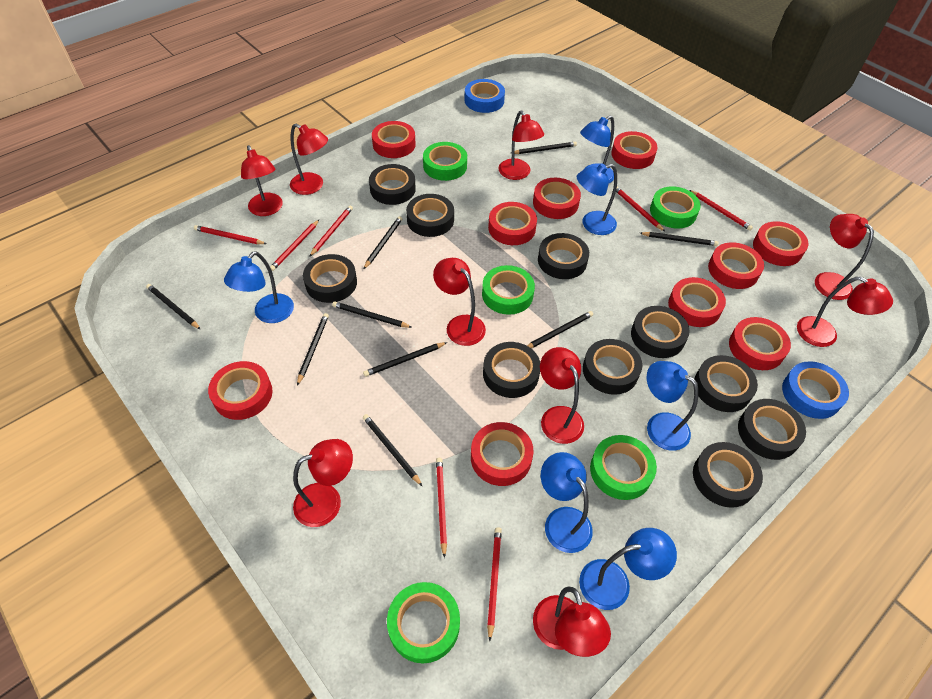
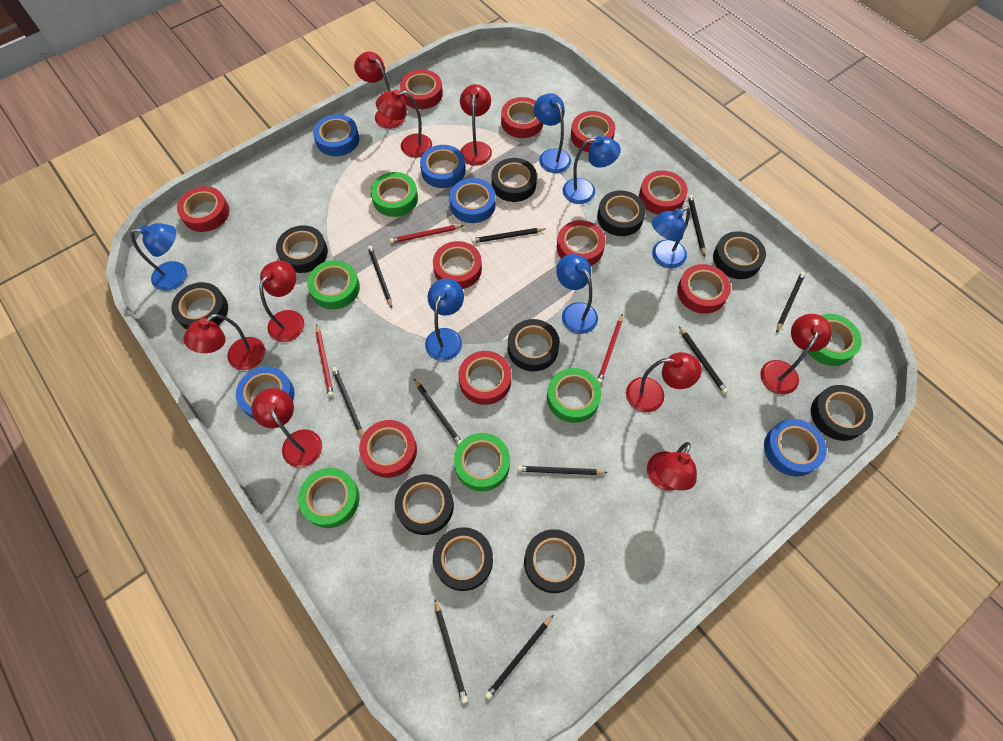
black pencil: 9 -> 10
blue tape: 2 -> 5
green tape: 5 -> 6
red pencil: 7 -> 3

